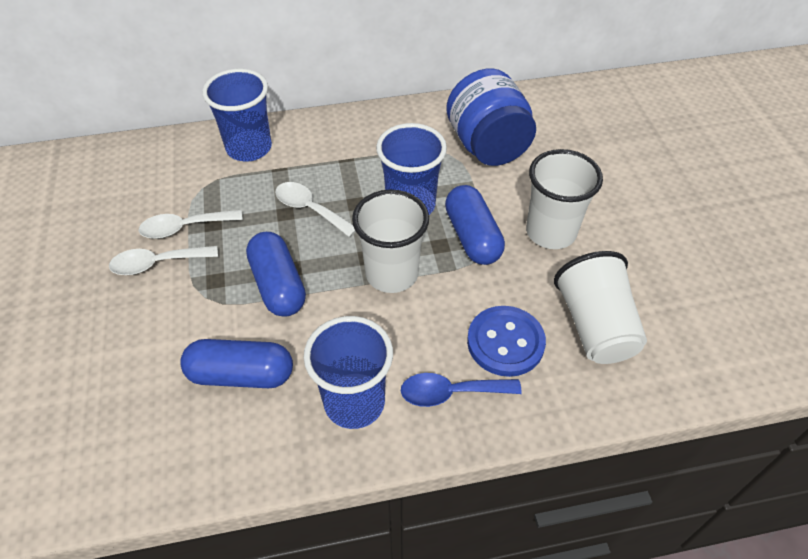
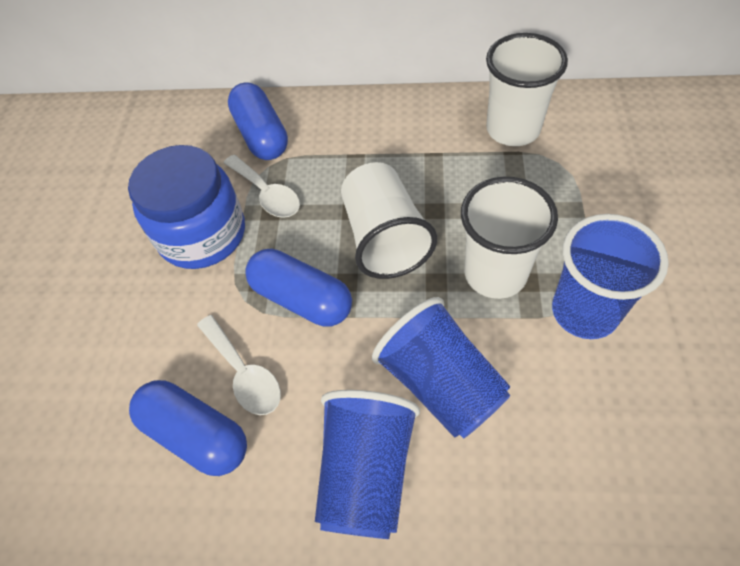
blue button: 1 -> 0
blue spoon: 1 -> 0
white spoon: 3 -> 2

